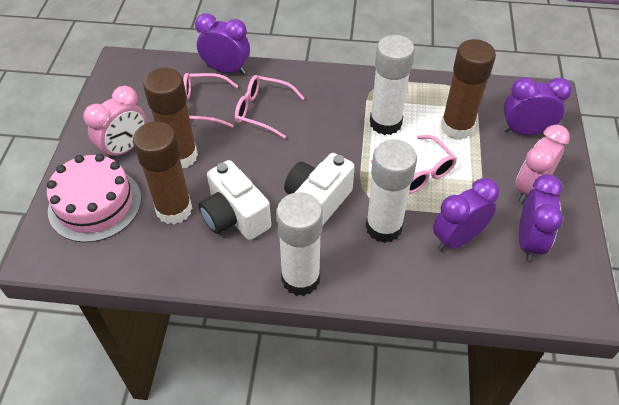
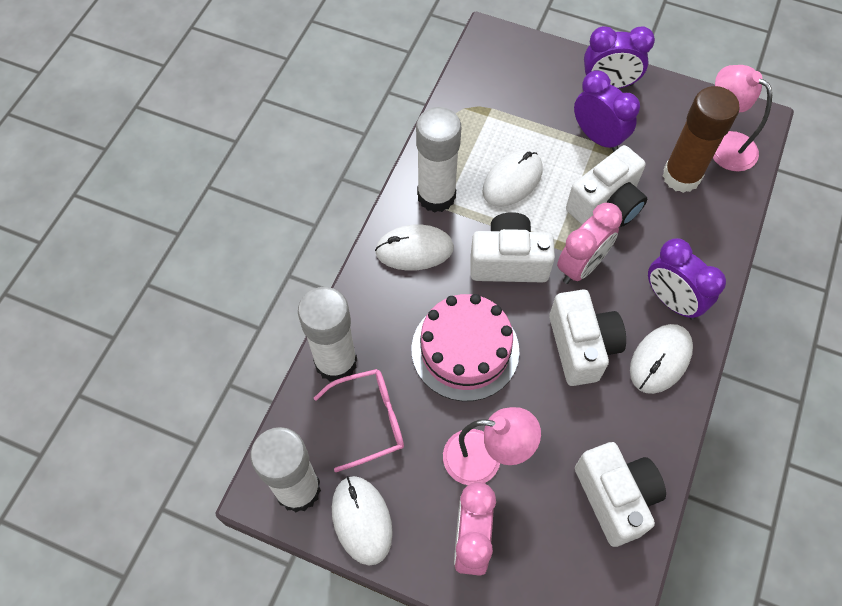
brown glue stick: 3 -> 1
pink glasses: 3 -> 1
pink lamp: 0 -> 2
purple clock: 4 -> 3
white camera: 2 -> 4
white mouse: 0 -> 4

